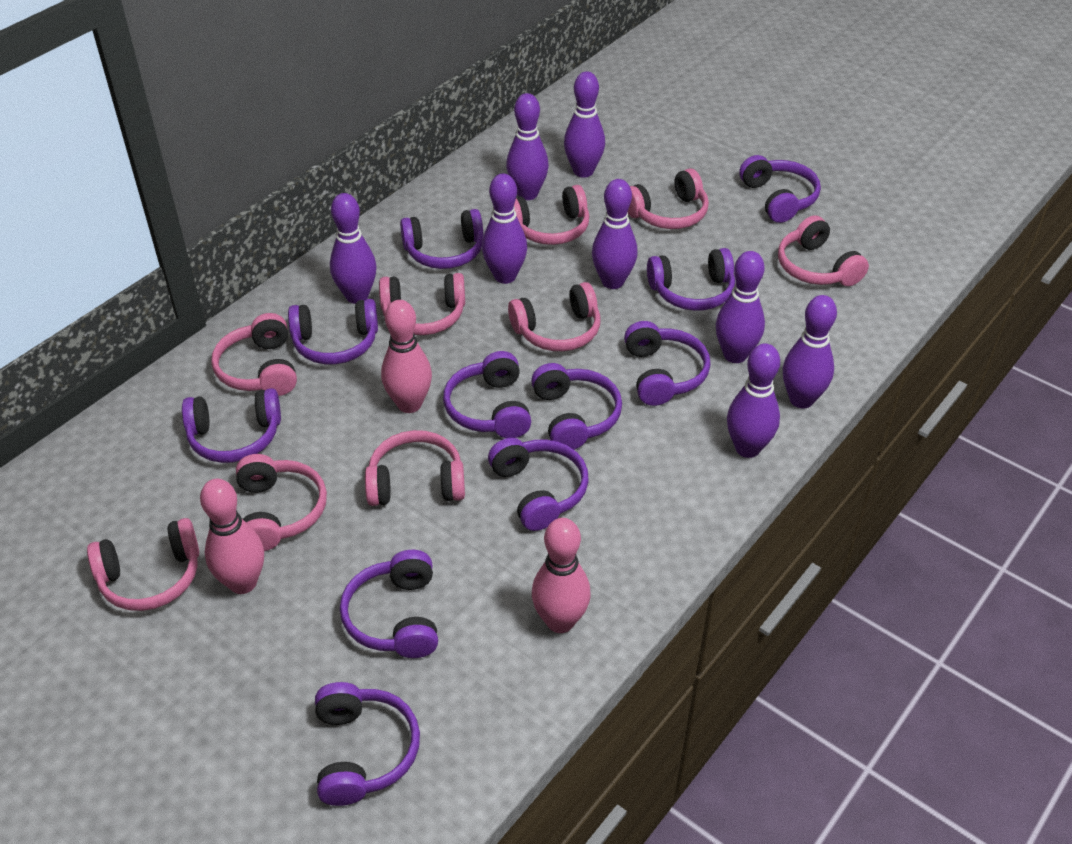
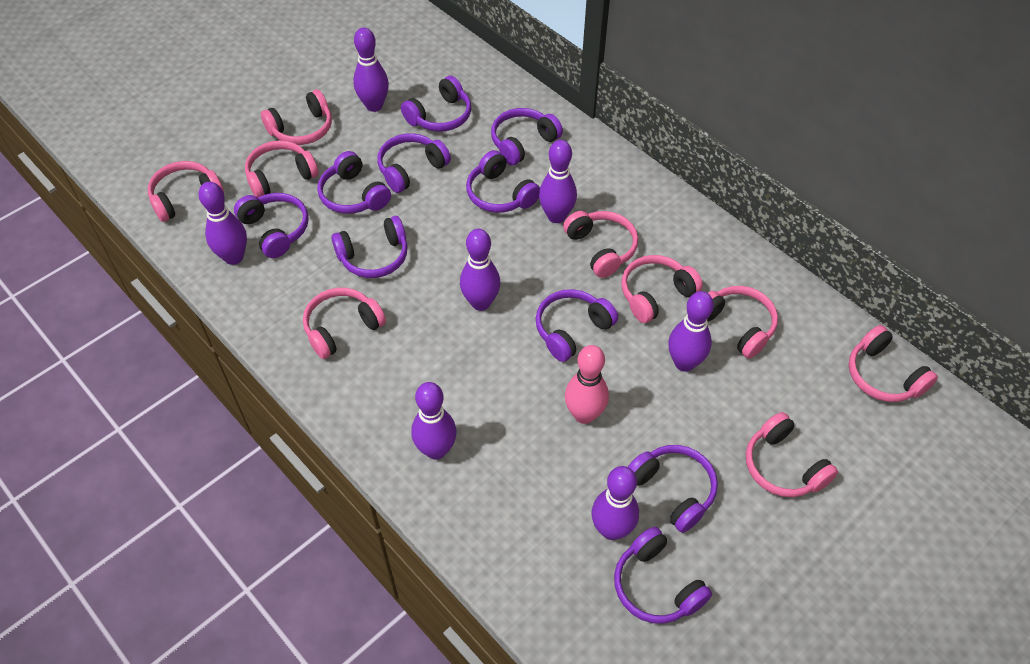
pink bowling pin: 3 -> 1
purple bowling pin: 8 -> 7
purple headphones: 11 -> 10

